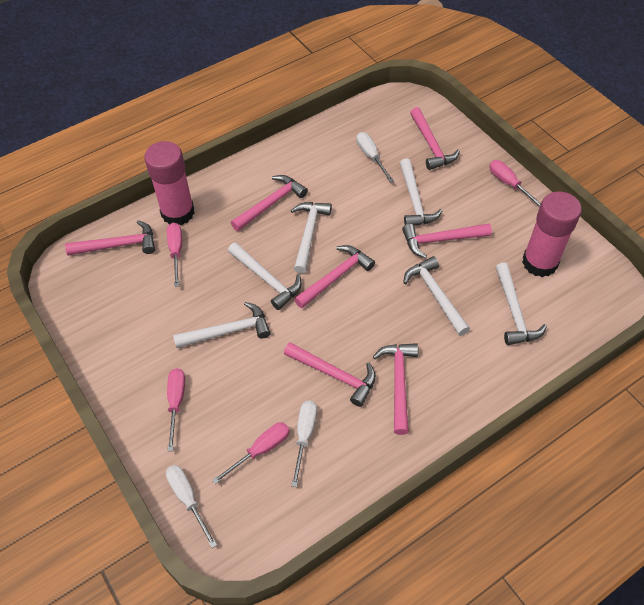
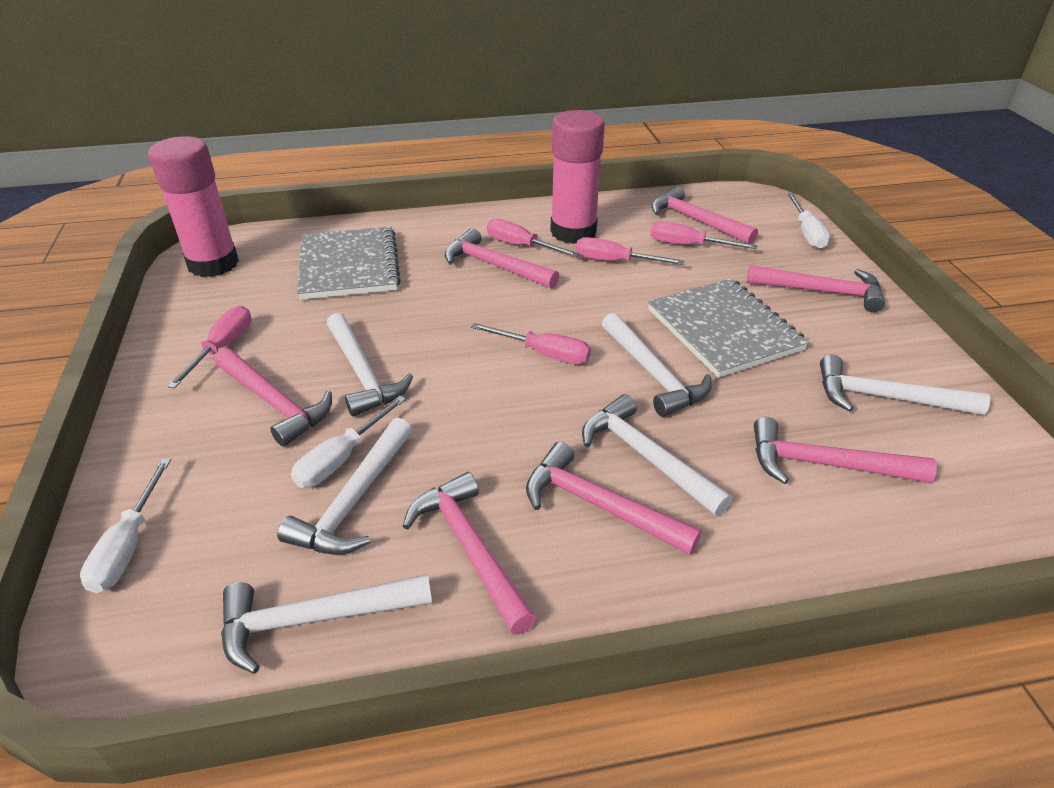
grey notebook: 0 -> 2
pink screwdriver: 4 -> 5

